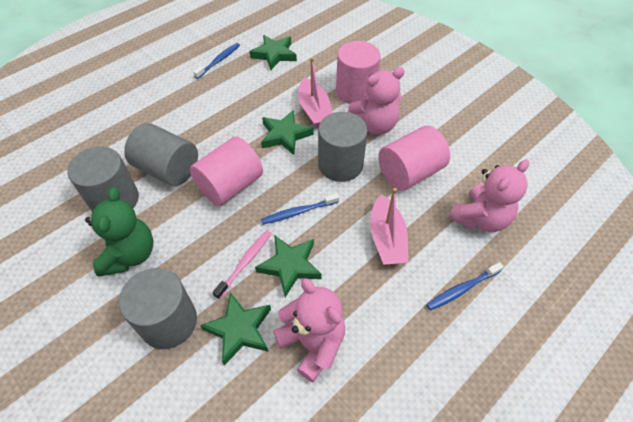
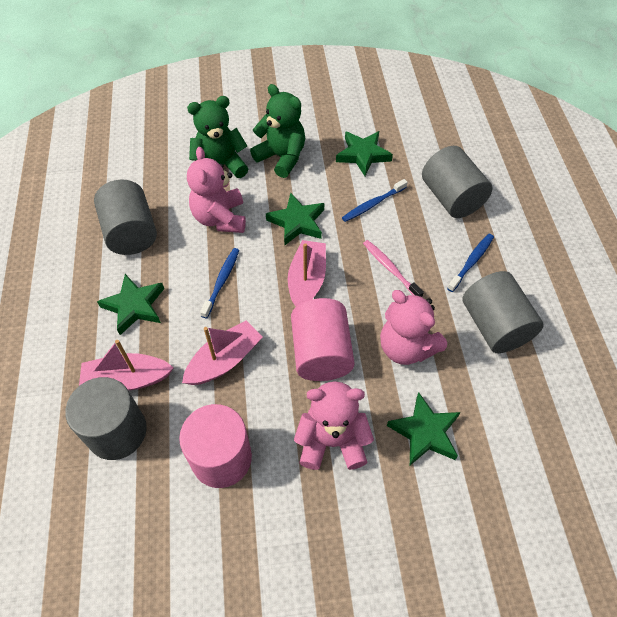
green teddy bear: 1 -> 2
pink boat: 2 -> 3
pink cylinder: 3 -> 2

